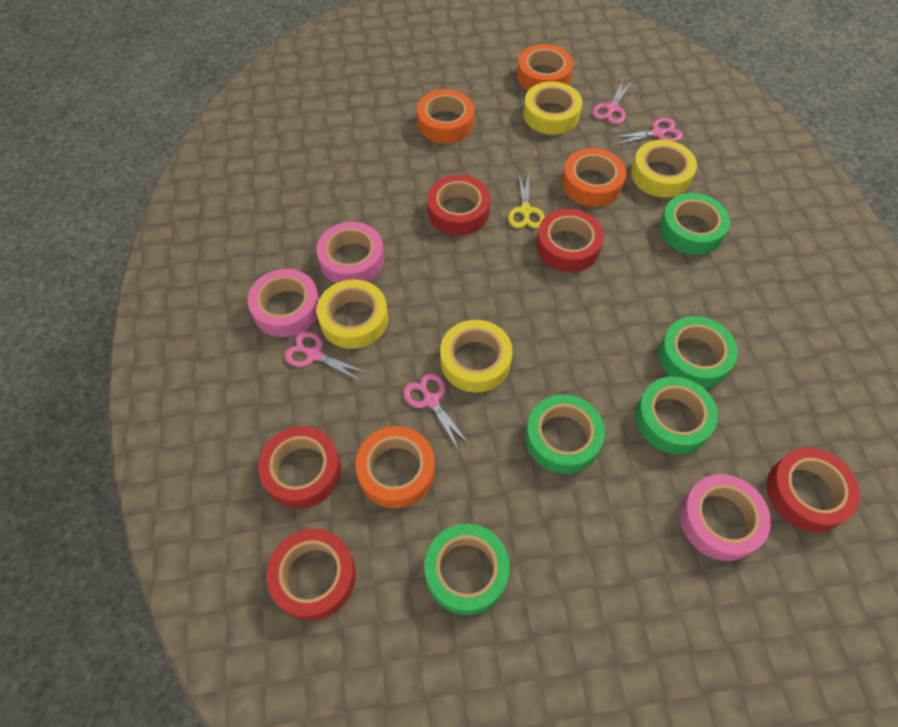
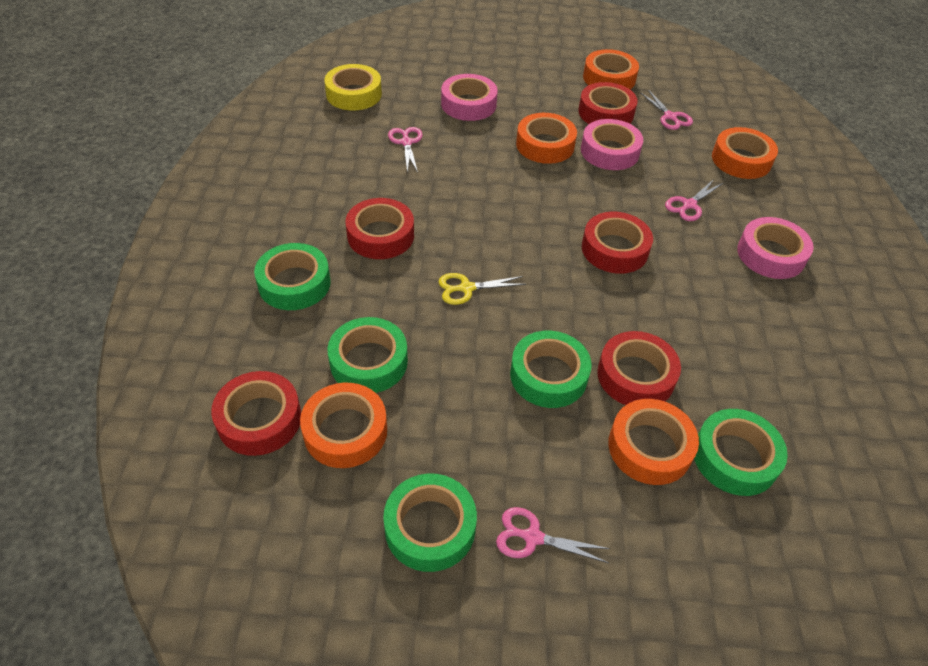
orange tape: 4 -> 5
yellow tape: 4 -> 1

